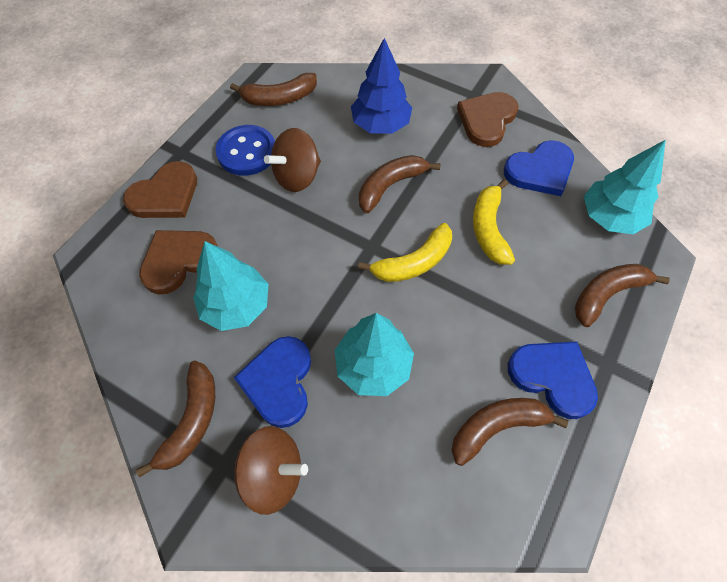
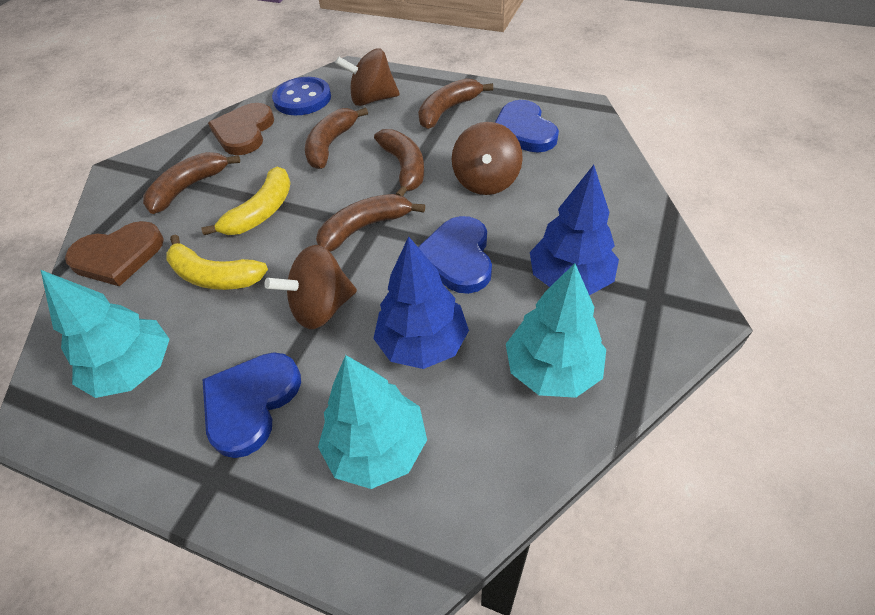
blue tree: 1 -> 2
brown heart: 3 -> 2
brown spinning top: 2 -> 3

